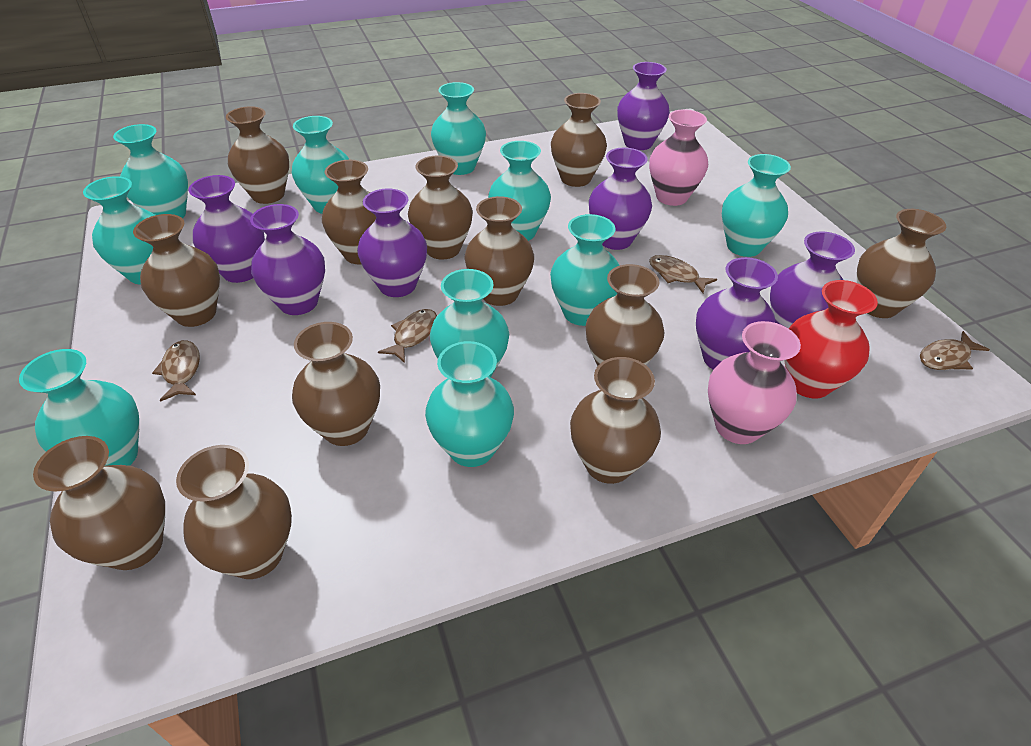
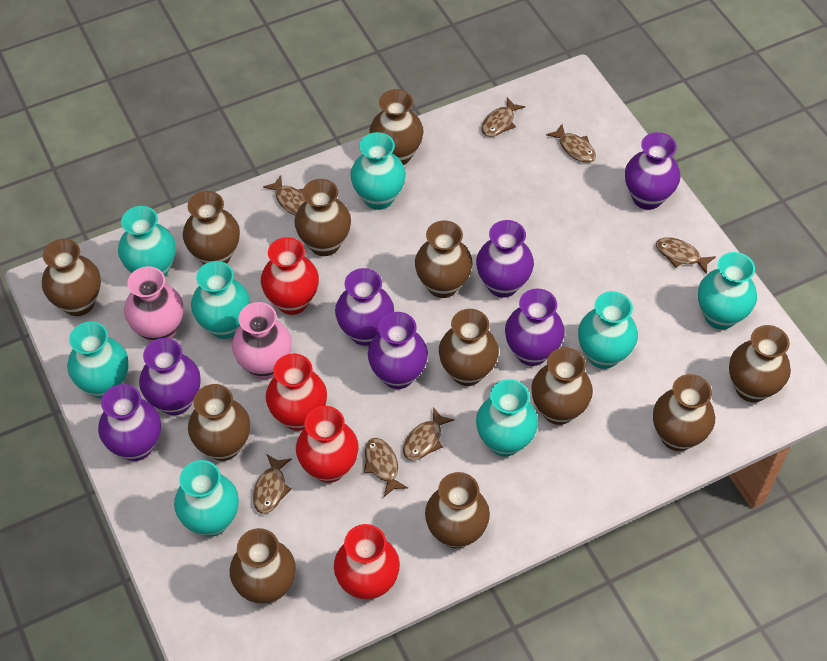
brown fish: 4 -> 7
red vase: 1 -> 4
turquoise vase: 10 -> 8

